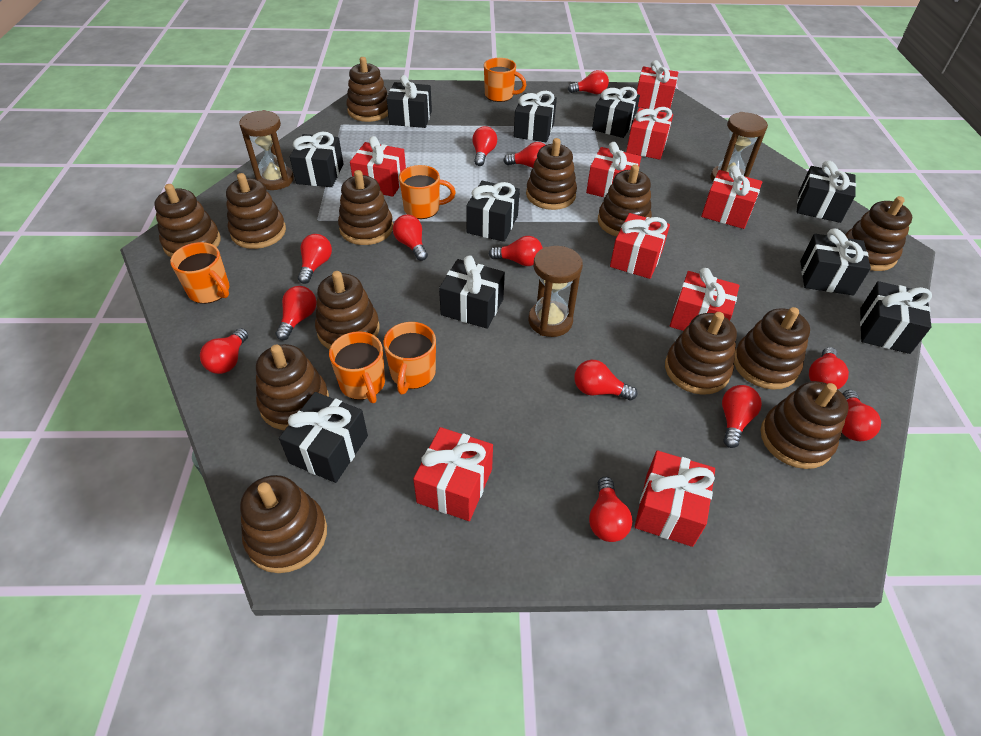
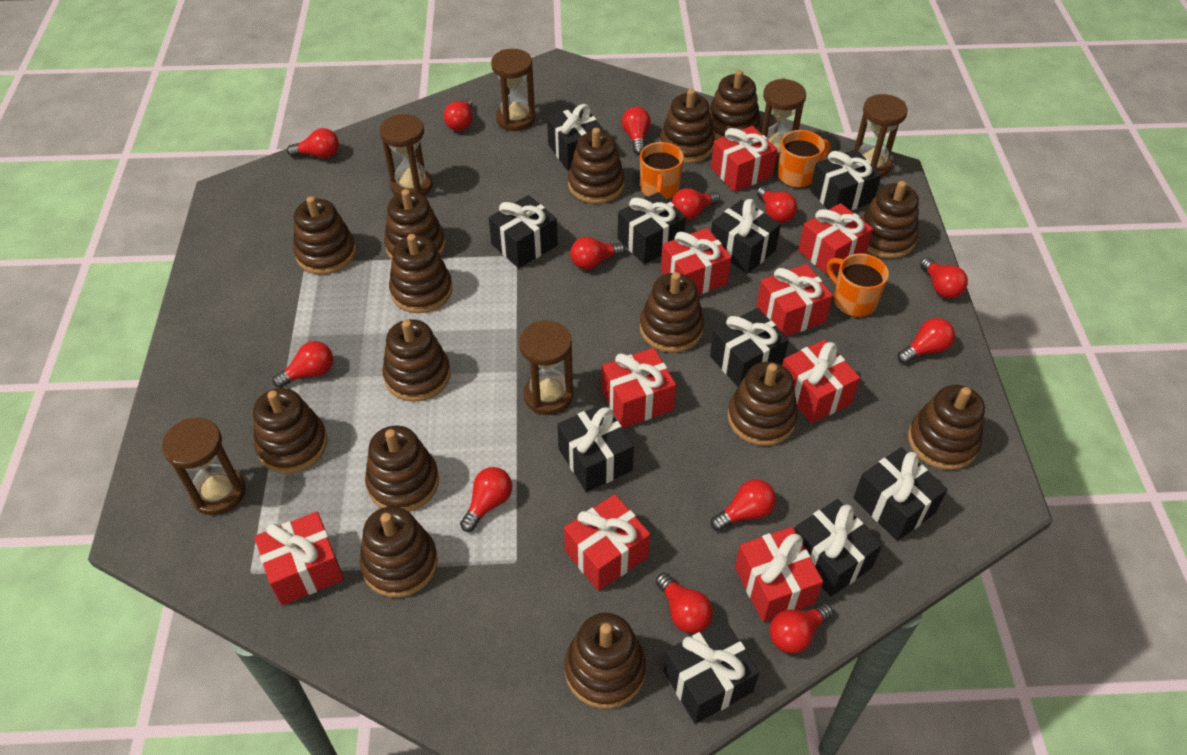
brown hourglass: 3 -> 6
brown stacking toy: 13 -> 15
orange mug: 5 -> 3

